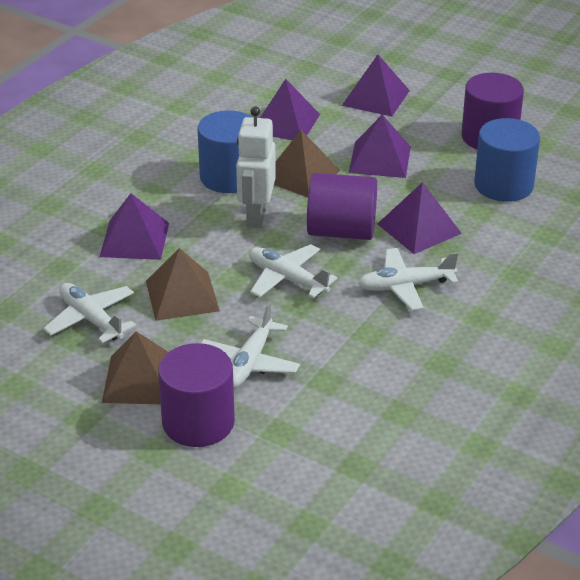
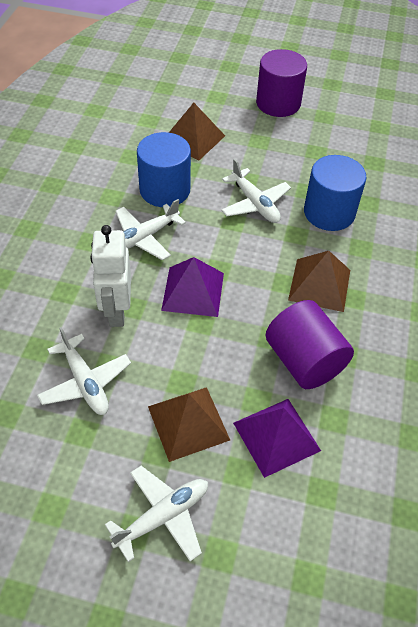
purple cylinder: 3 -> 2
purple pyramid: 5 -> 2

